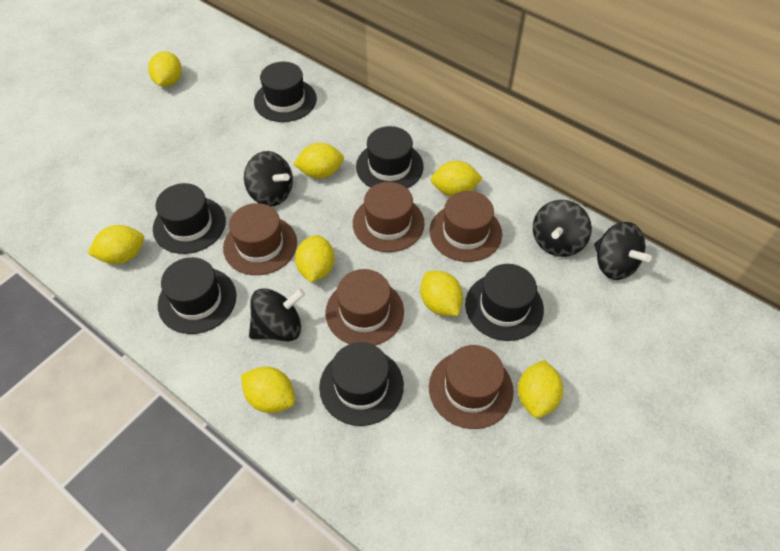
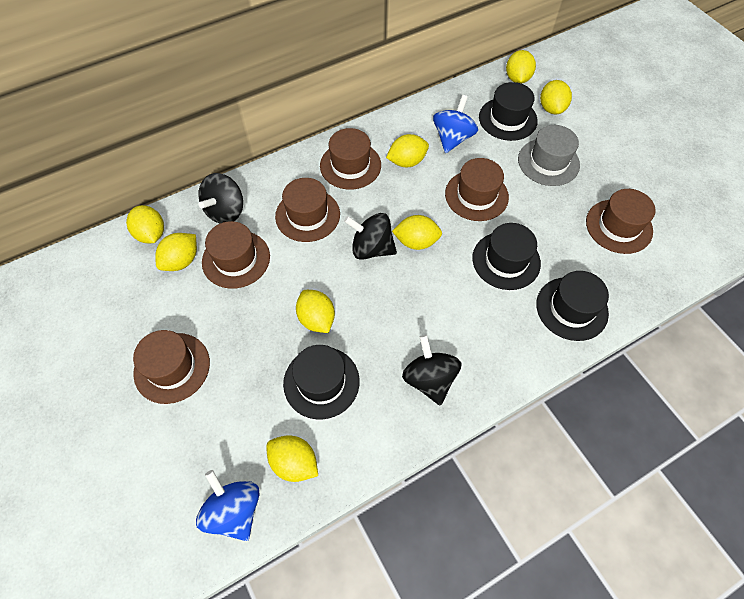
black hat: 6 -> 4
black spinning top: 4 -> 3
blue spinning top: 0 -> 2
brown hat: 5 -> 6
grey hat: 0 -> 1

